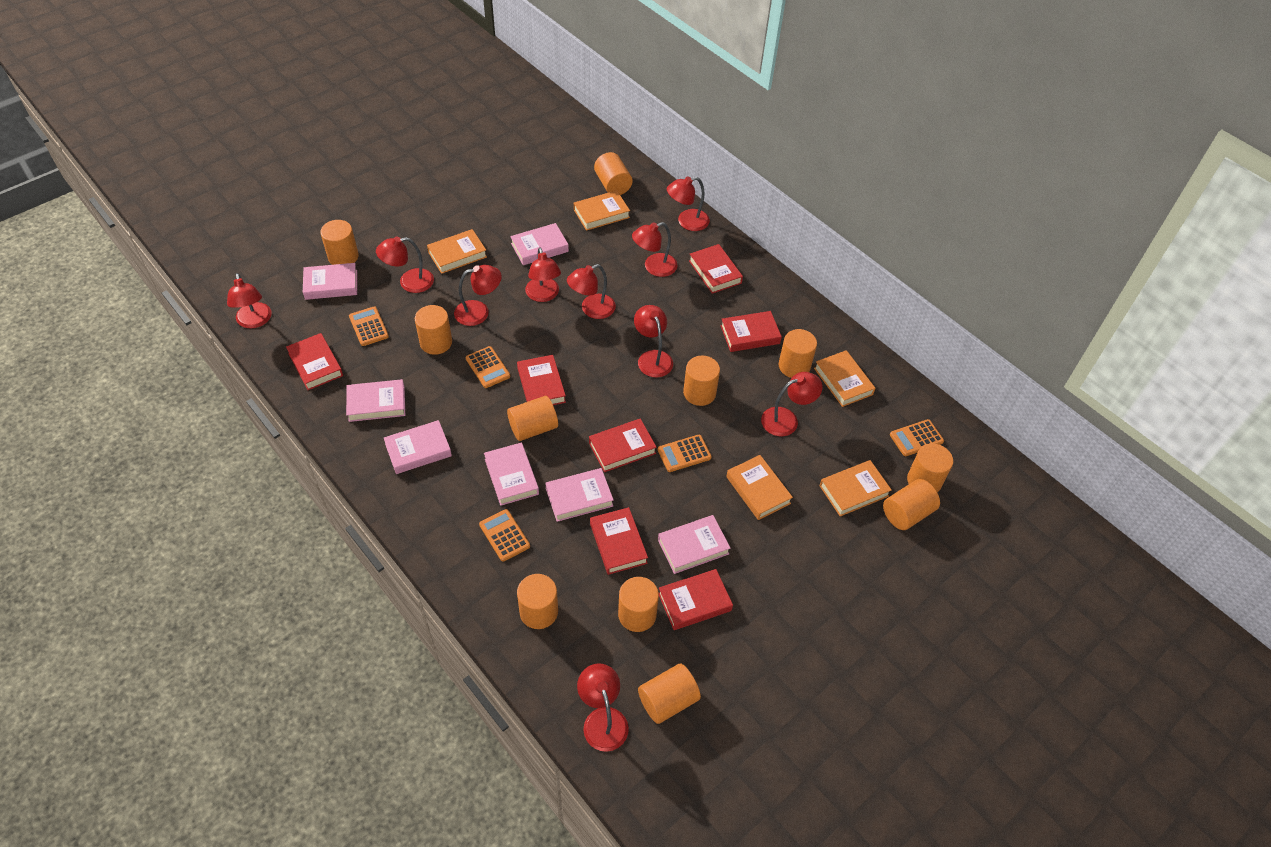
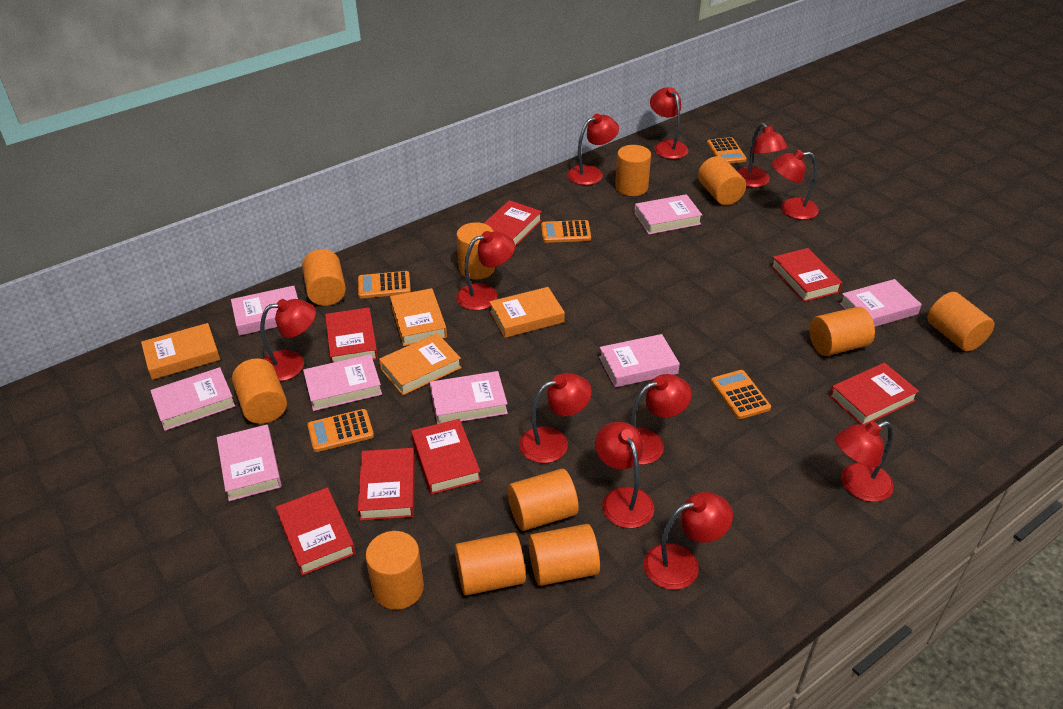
orange book: 5 -> 4
pink book: 7 -> 8
red lamp: 10 -> 11

